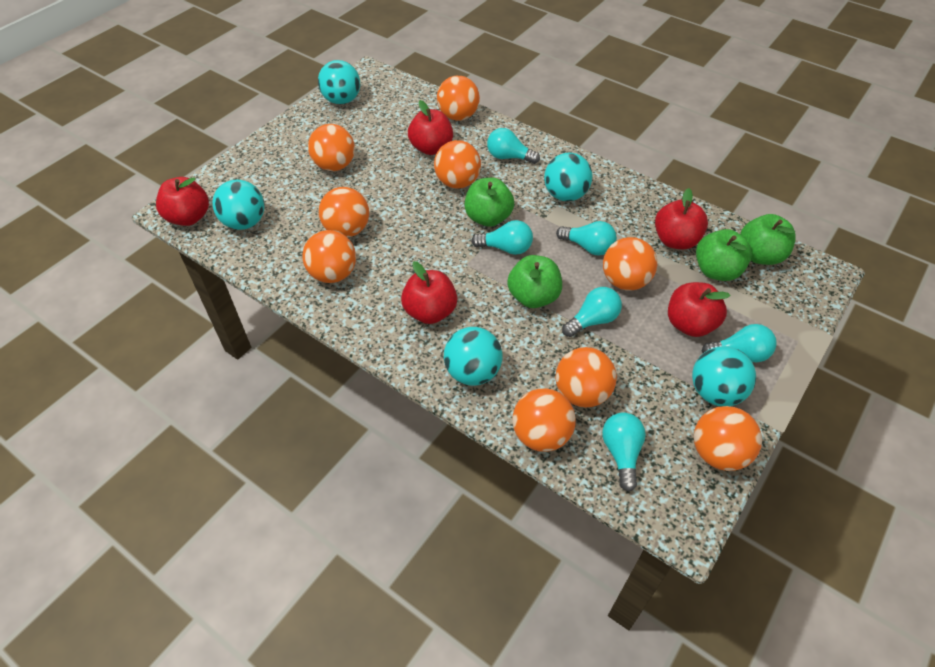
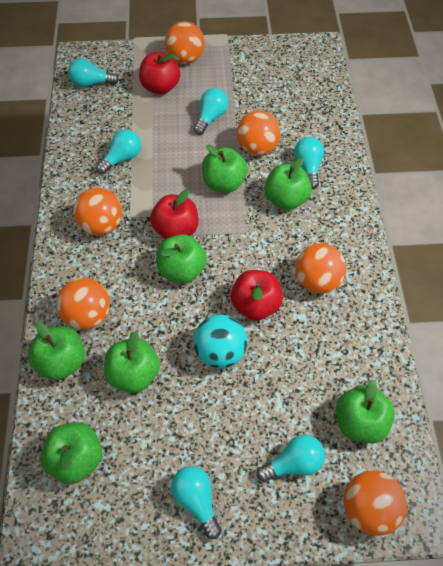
green apple: 4 -> 7
orange ball: 9 -> 6
red apple: 5 -> 3
turquoise ball: 5 -> 1

